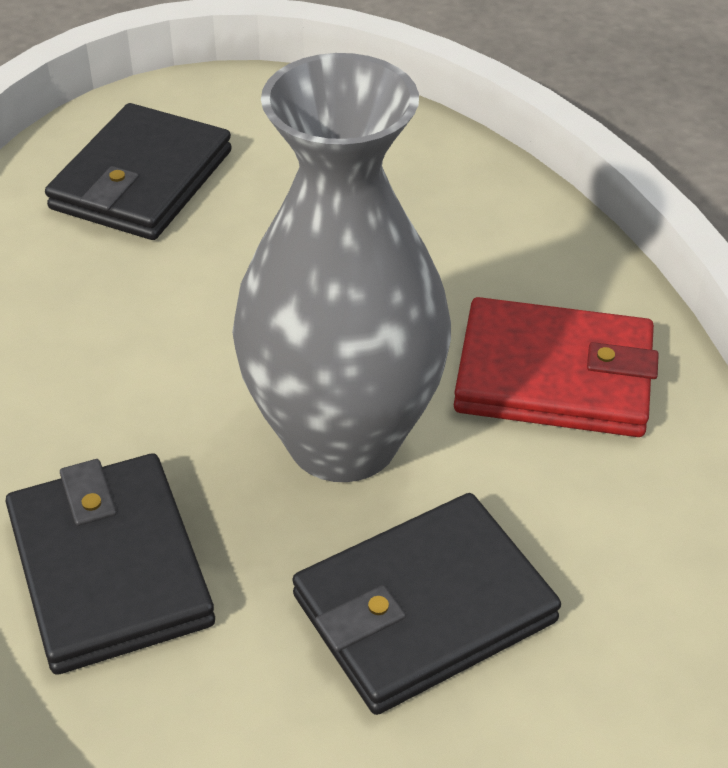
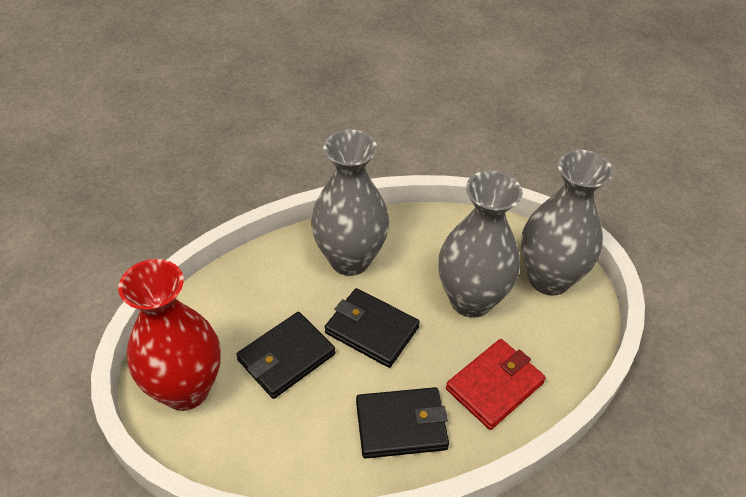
grey vase: 1 -> 3
red vase: 0 -> 1

